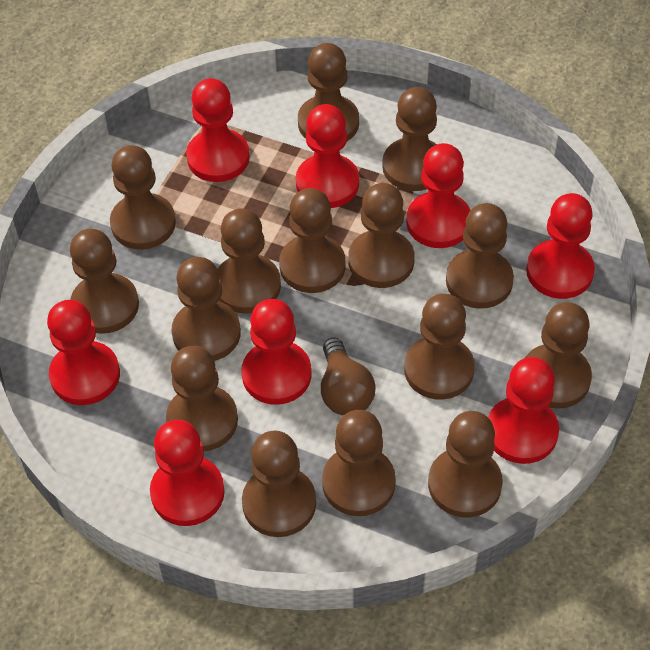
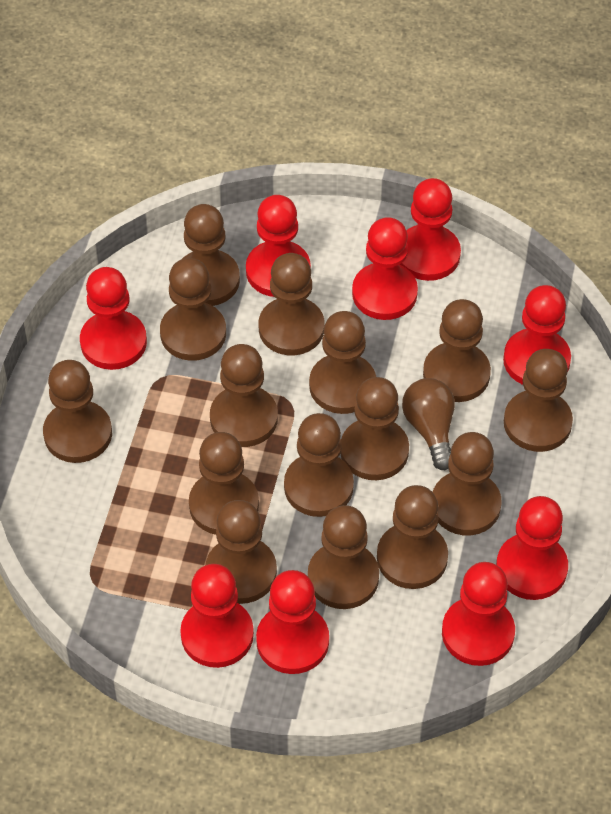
red pawn: 8 -> 9

